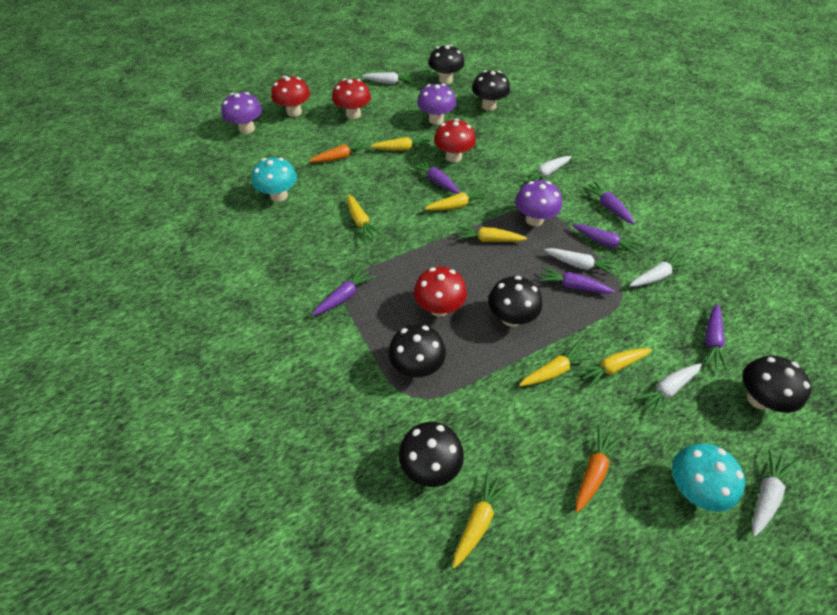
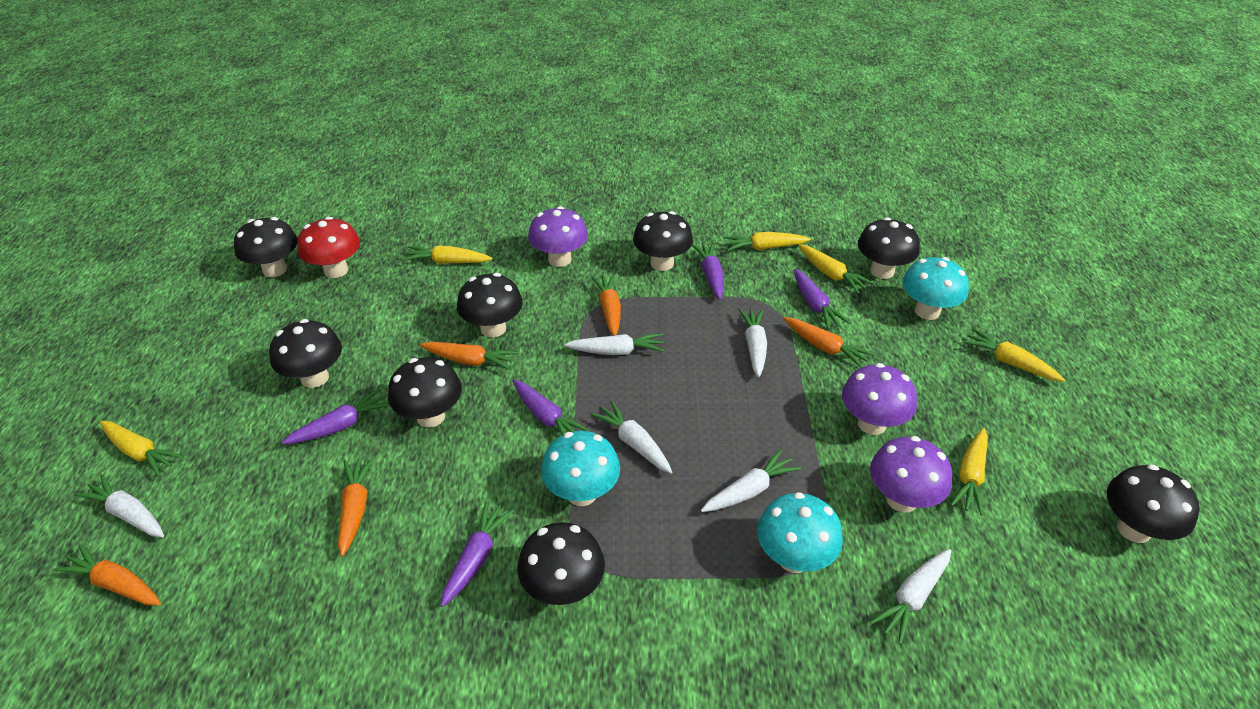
black mushroom: 6 -> 8
orange carrot: 2 -> 5
purple carrot: 6 -> 5
red mushroom: 4 -> 1
turquoise mushroom: 2 -> 3
yellow carrot: 7 -> 6

